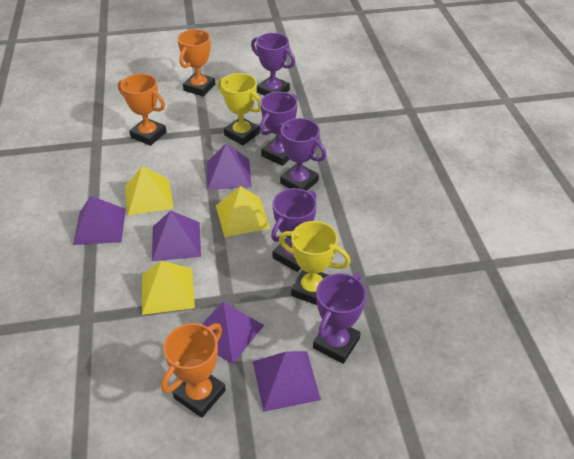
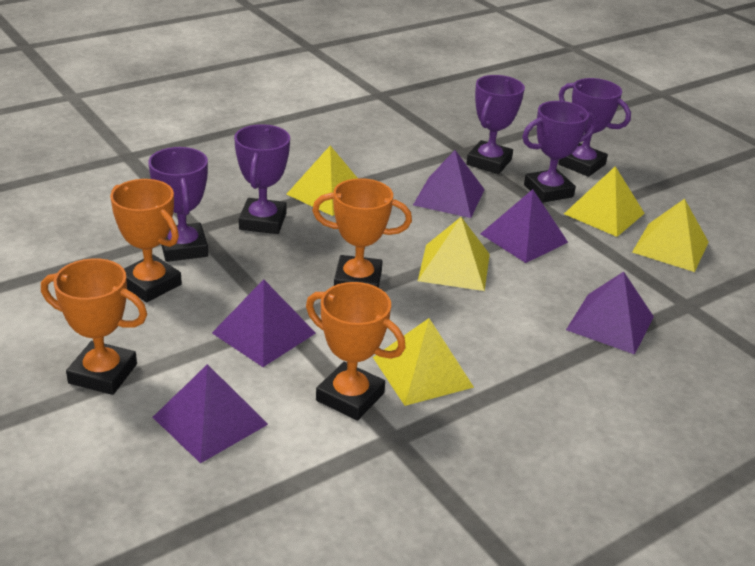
orange trophy: 3 -> 4
yellow pyramid: 3 -> 5
yellow trophy: 2 -> 0

